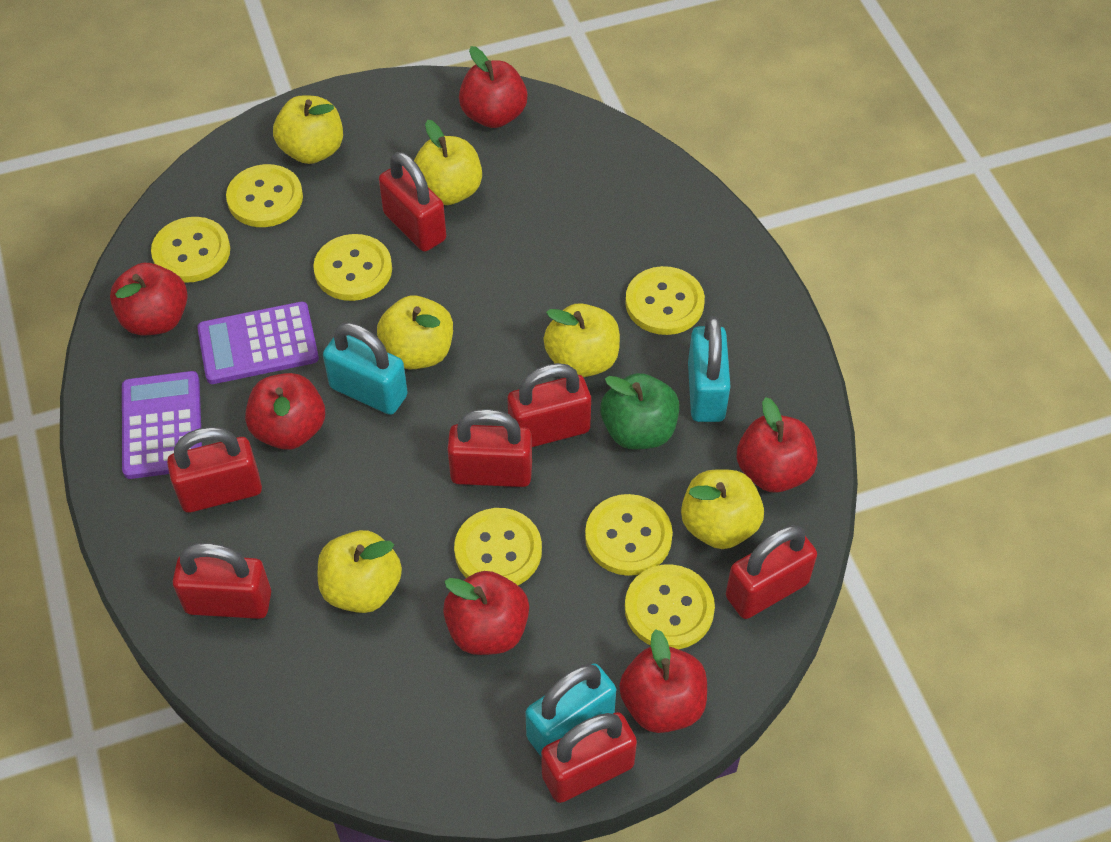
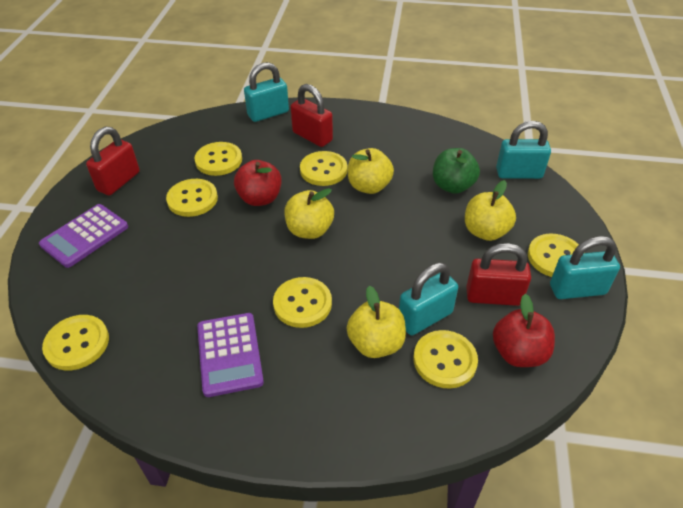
red apple: 6 -> 2
red padlock: 7 -> 3
turquoise padlock: 3 -> 4
yellow apple: 6 -> 4

